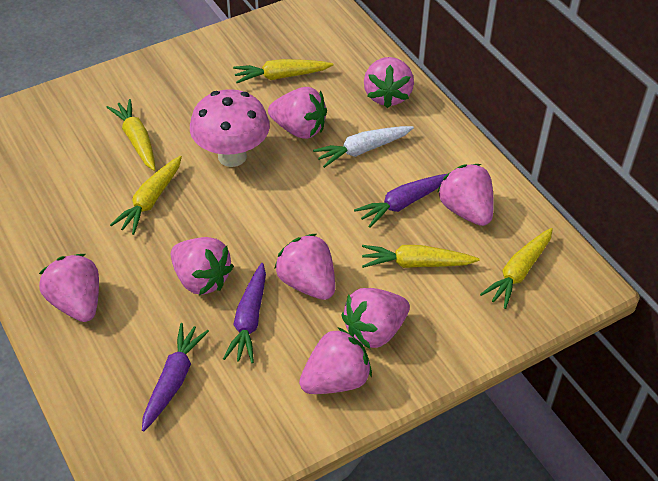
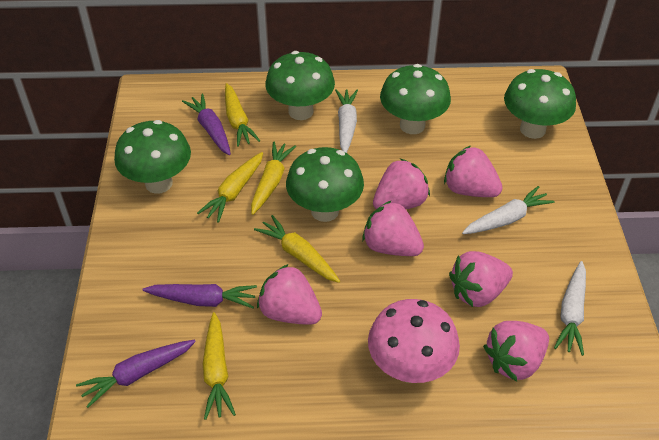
green mushroom: 0 -> 5
pink strawberry: 8 -> 6
white carrot: 1 -> 3

